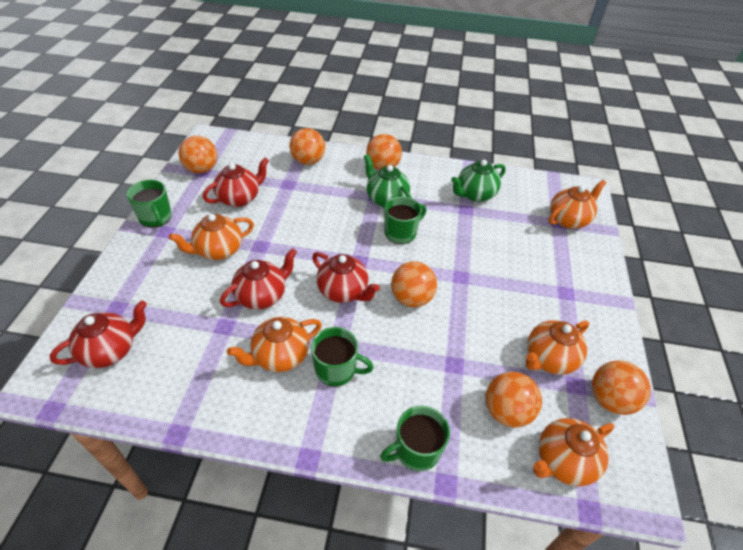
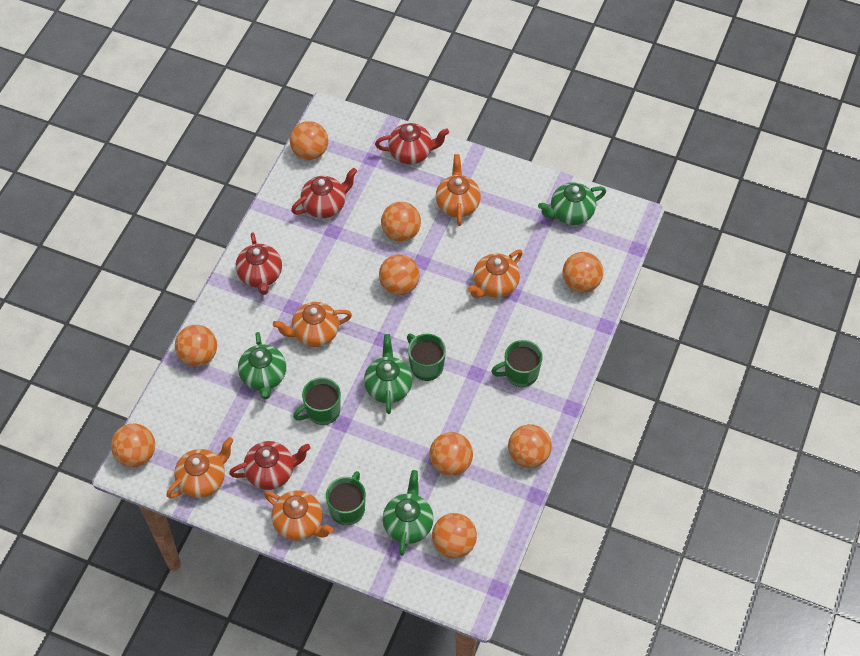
green teapot: 2 -> 4
orange ball: 6 -> 9

